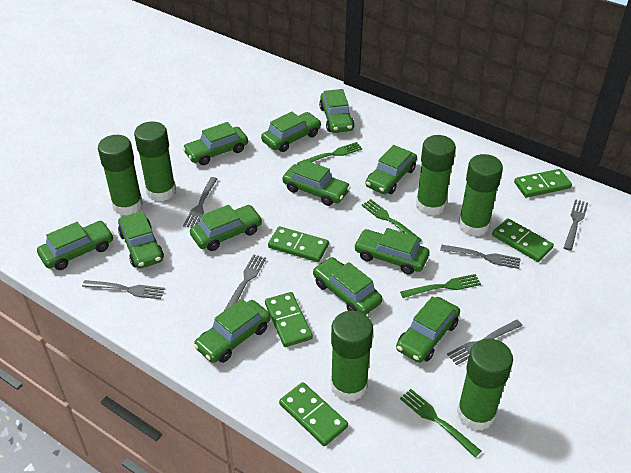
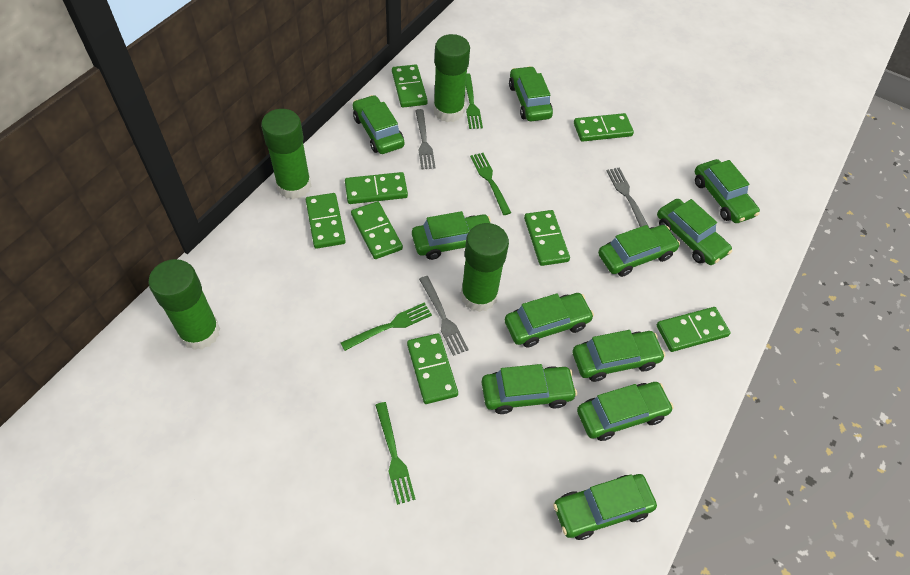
green car: 12 -> 11
green domino: 5 -> 8
green glue stick: 6 -> 4
grey fork: 6 -> 3

